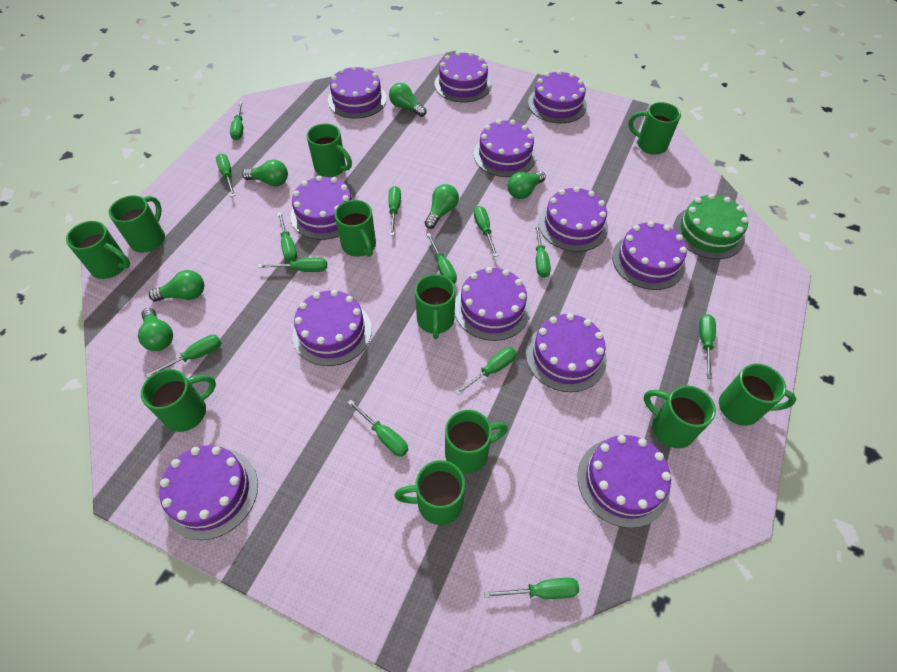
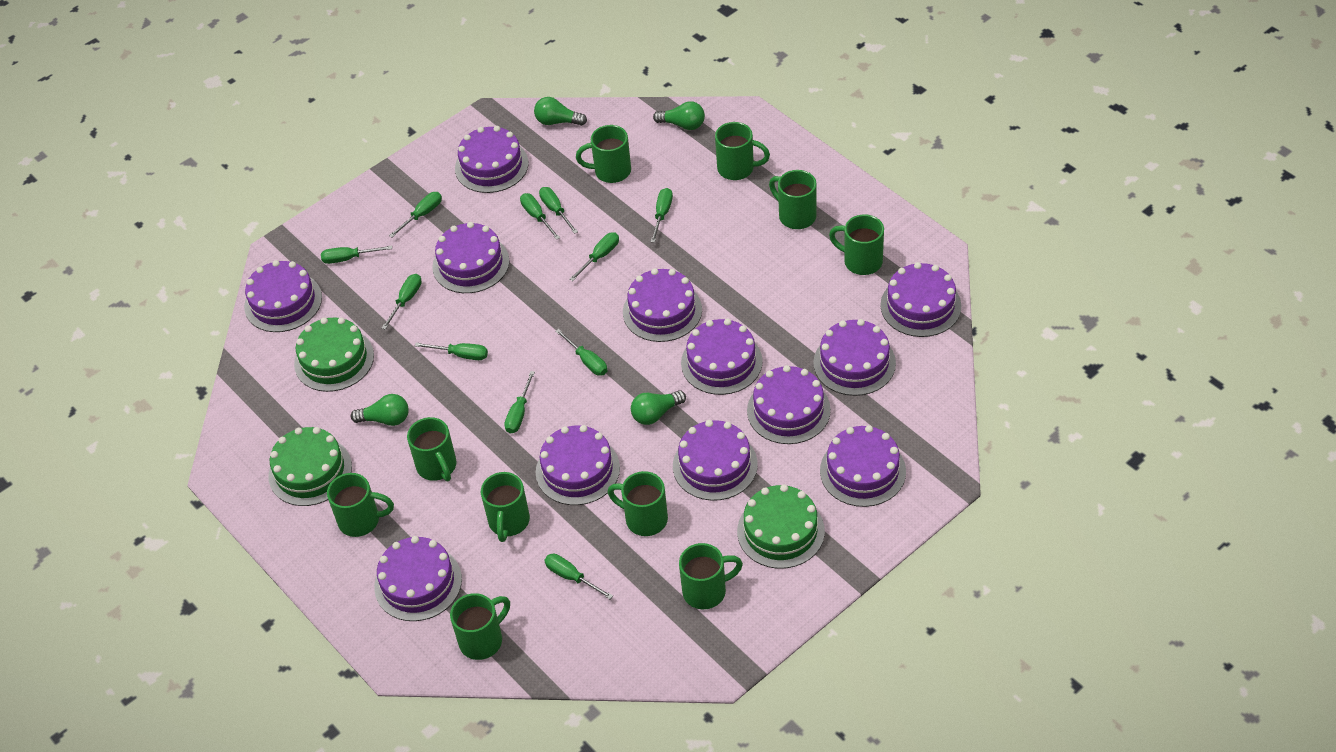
green cake: 1 -> 3
green light bulb: 6 -> 4
green mug: 11 -> 10
green screwdriver: 13 -> 11

